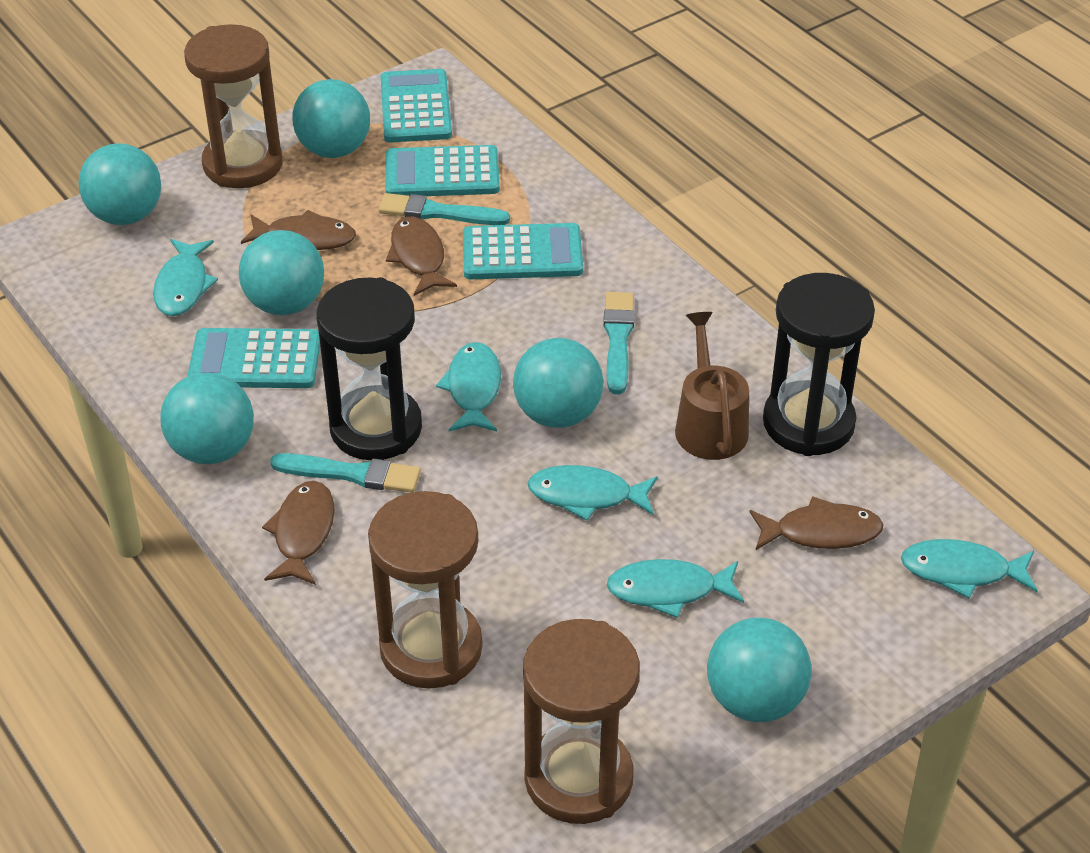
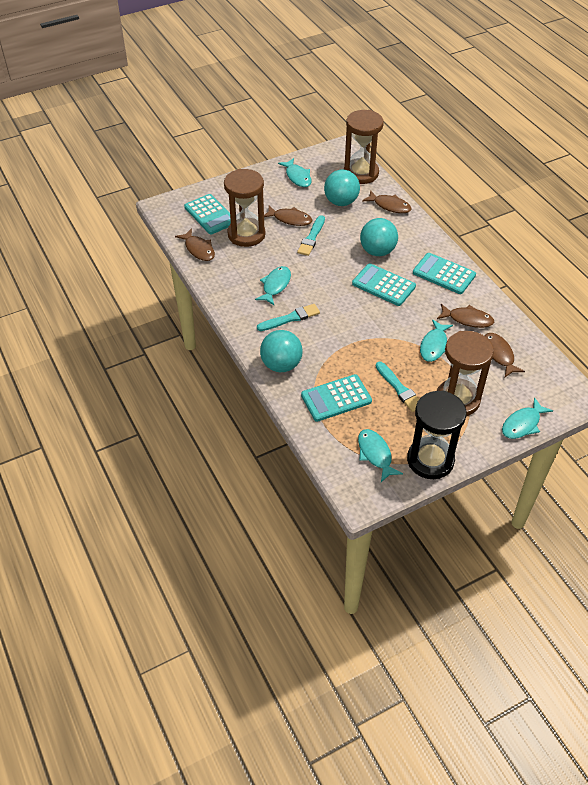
black hourglass: 2 -> 1
brown fish: 4 -> 5
brown watering can: 1 -> 0
turquoise ball: 6 -> 3

